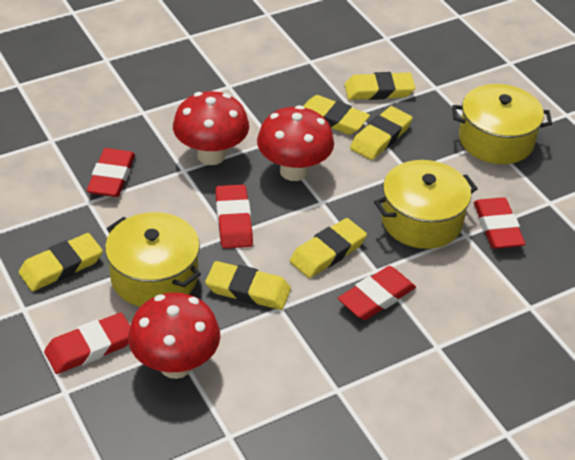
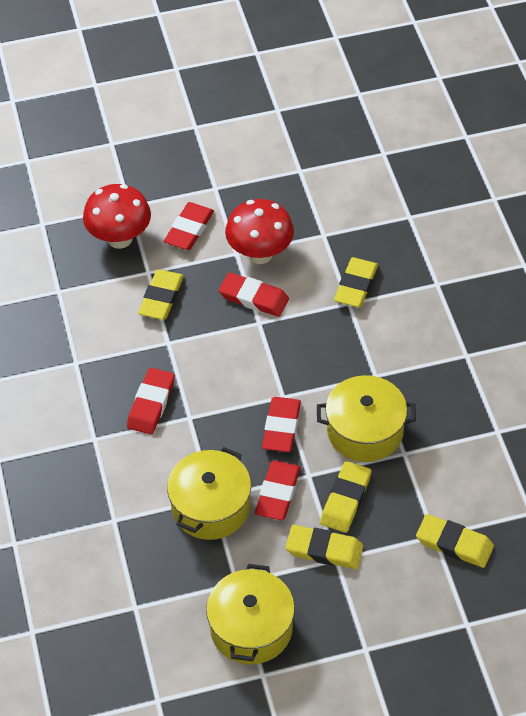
red mushroom: 3 -> 2
yellow eraser: 6 -> 5

